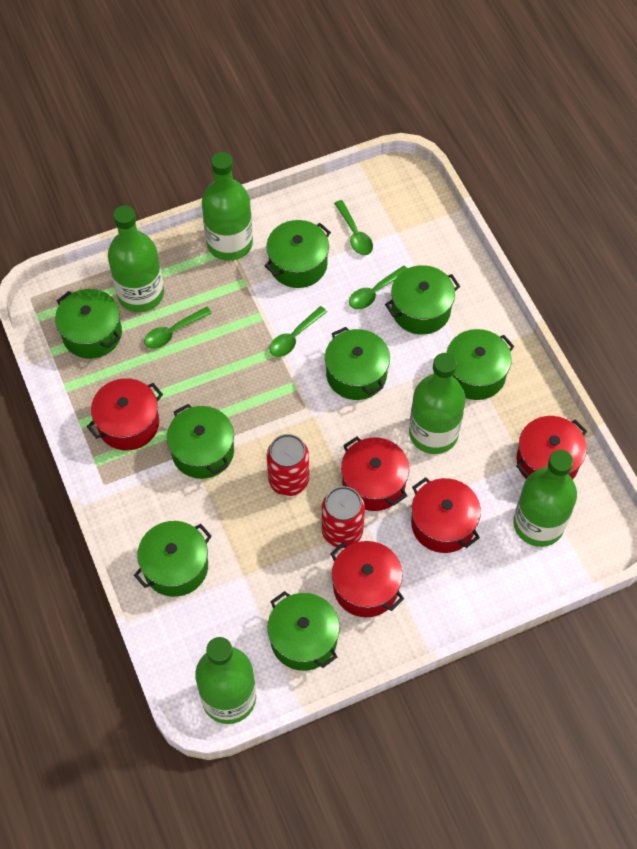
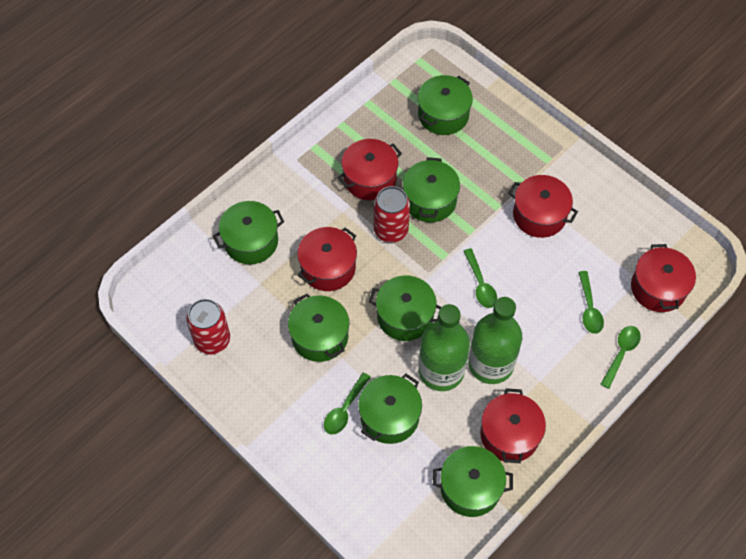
green bottle: 5 -> 2
green pot: 8 -> 7

